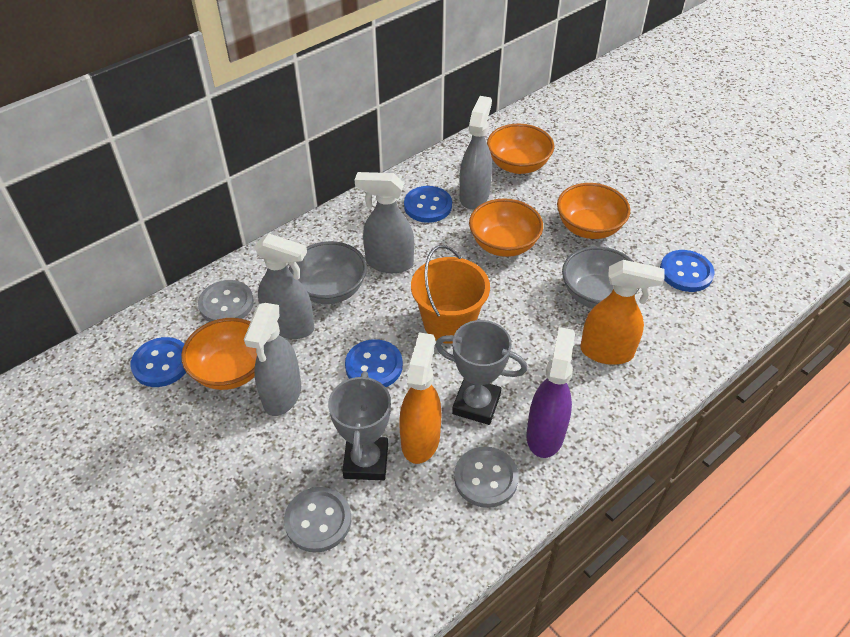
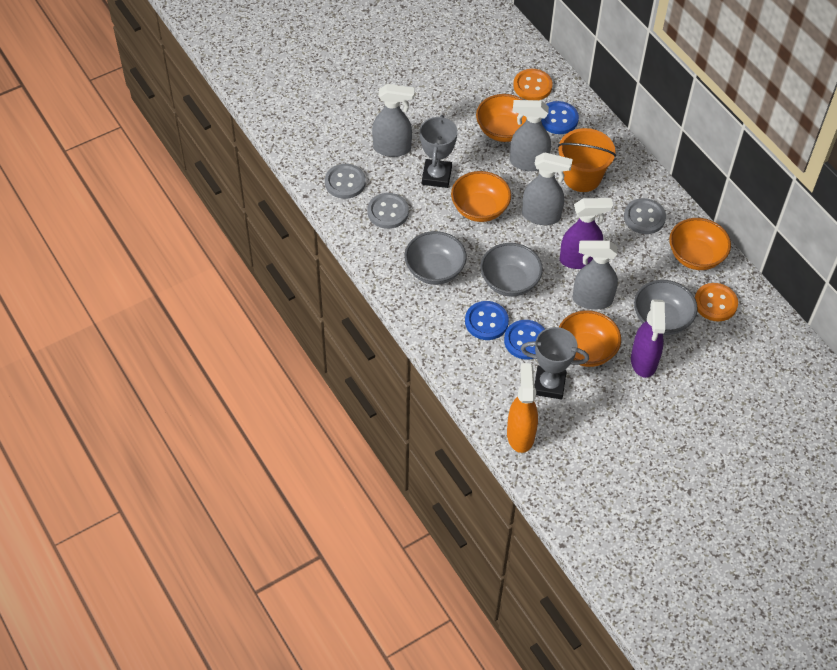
blue button: 4 -> 3
grey bowl: 2 -> 3
orange button: 0 -> 2
orange spray bottle: 2 -> 1
purple spray bottle: 1 -> 2

